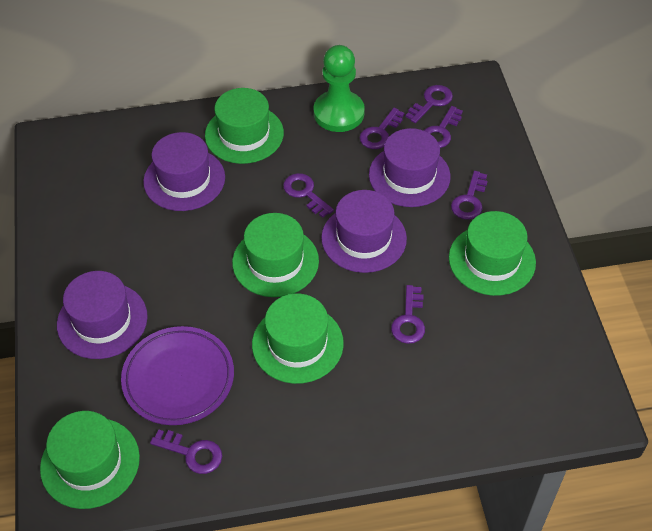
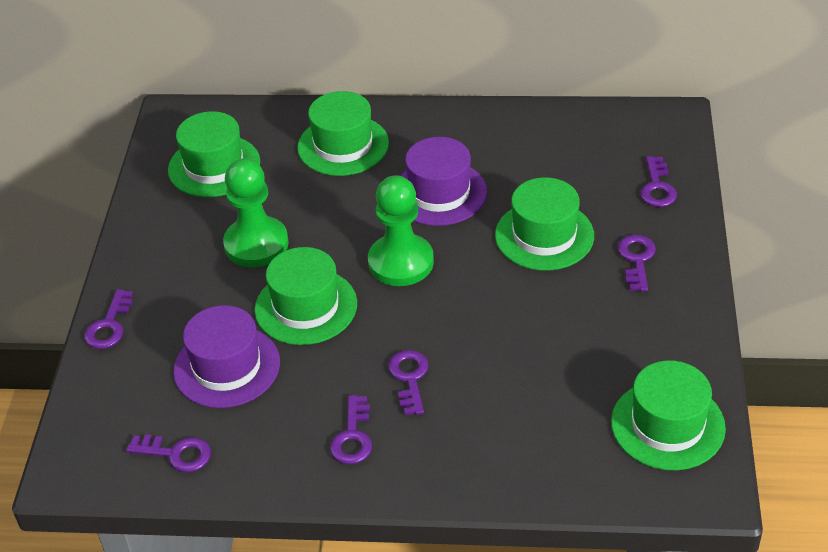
green pawn: 1 -> 2
purple hat: 4 -> 2
purple key: 7 -> 6
purple plate: 1 -> 0

